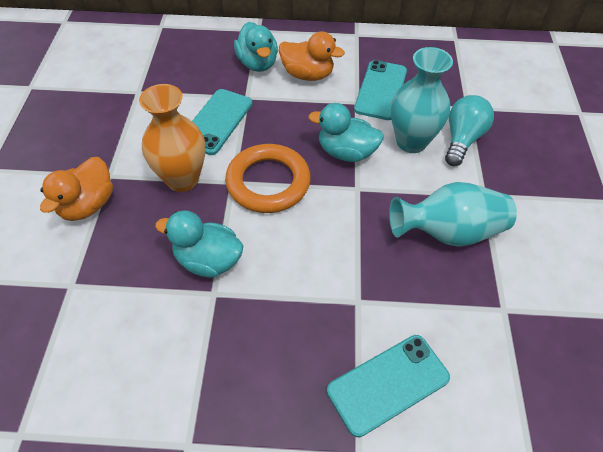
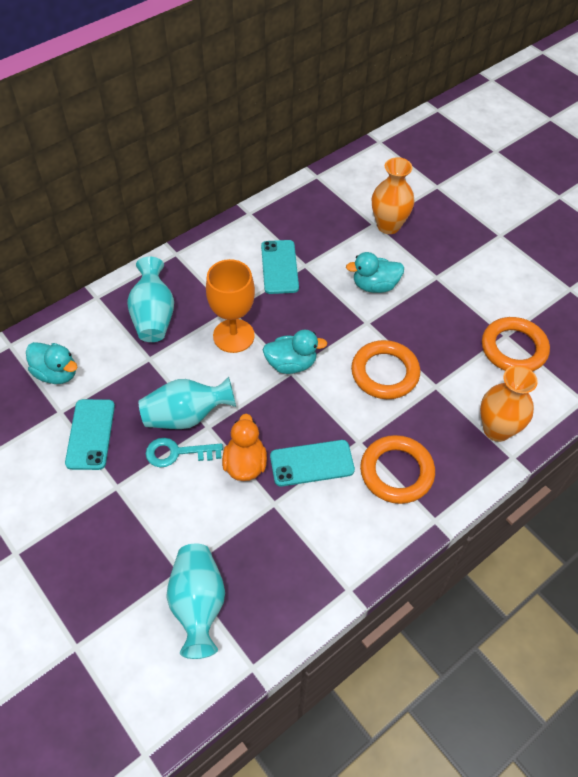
orange duck: 2 -> 1
orange goblet: 0 -> 1
orange ring: 1 -> 3
orange vase: 1 -> 2
turquoise key: 0 -> 1
turquoise light bulb: 1 -> 0
turquoise vase: 2 -> 3

